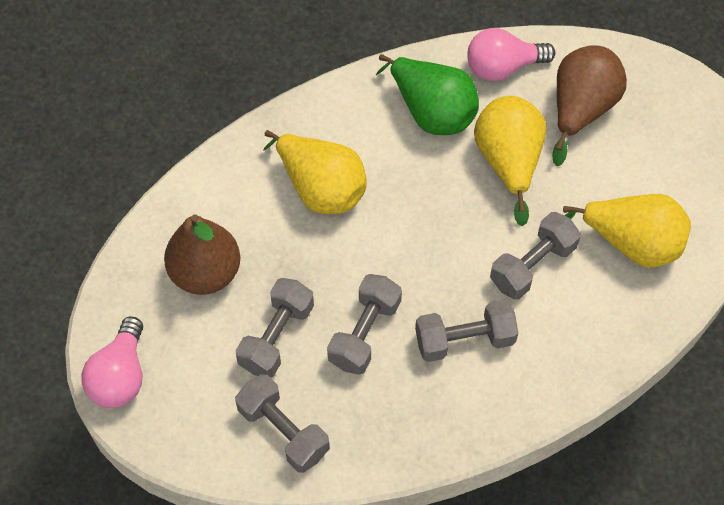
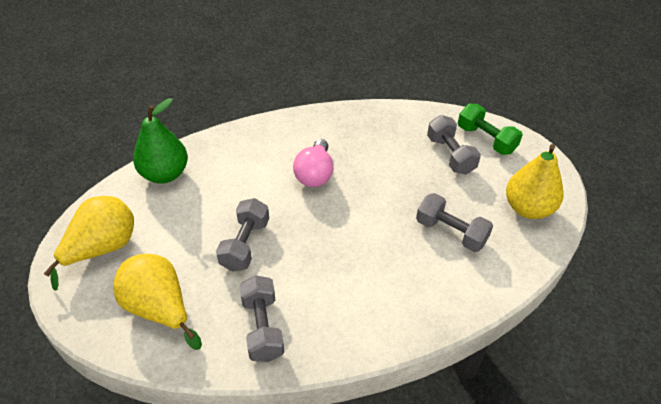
brown pear: 2 -> 0
green dumbbell: 0 -> 1
grey dumbbell: 5 -> 4
pink light bulb: 2 -> 1

